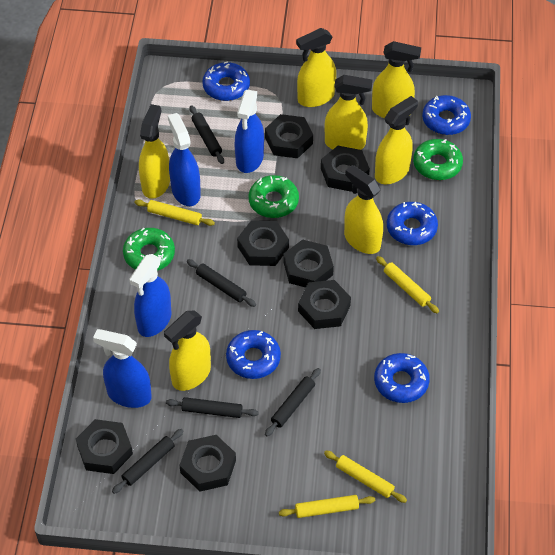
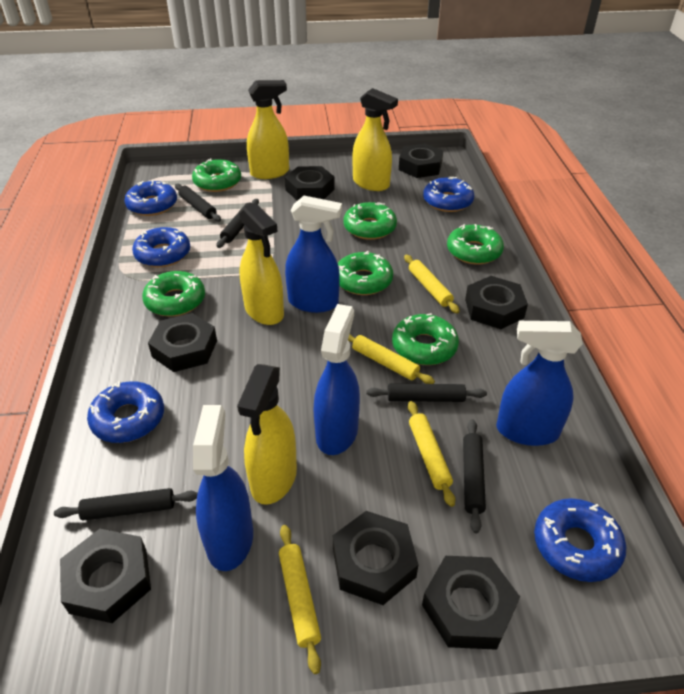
green donut: 3 -> 6
yellow spray bottle: 7 -> 4

